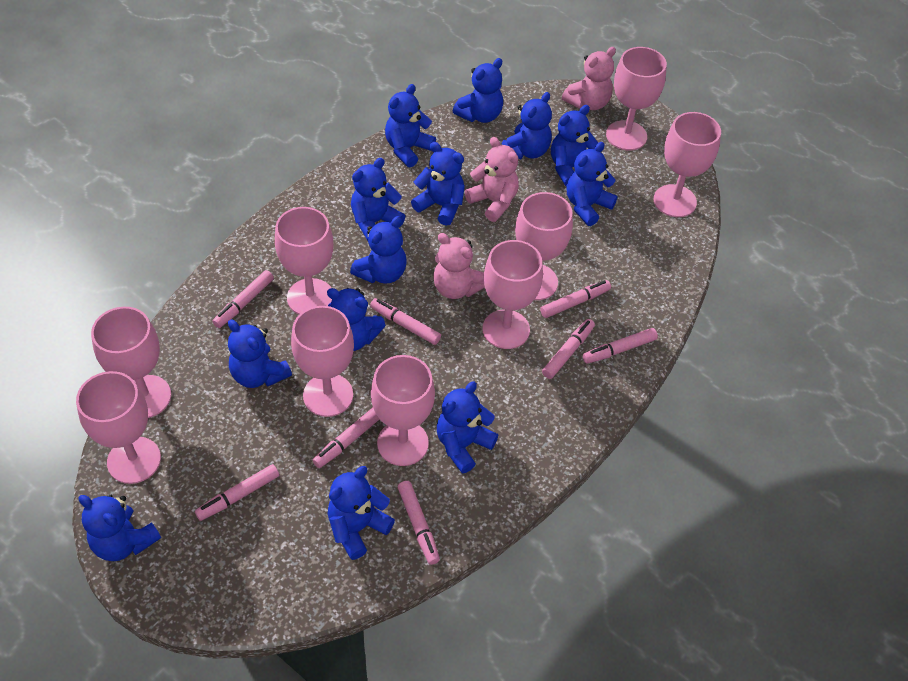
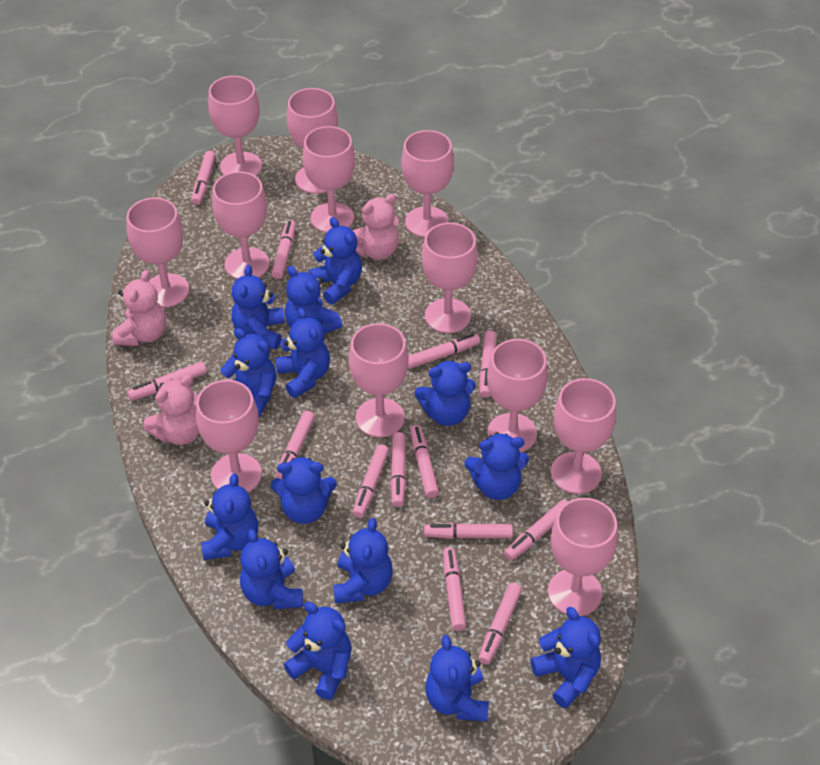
blue teddy bear: 13 -> 14
pink goblet: 9 -> 12
pink marker: 8 -> 13

